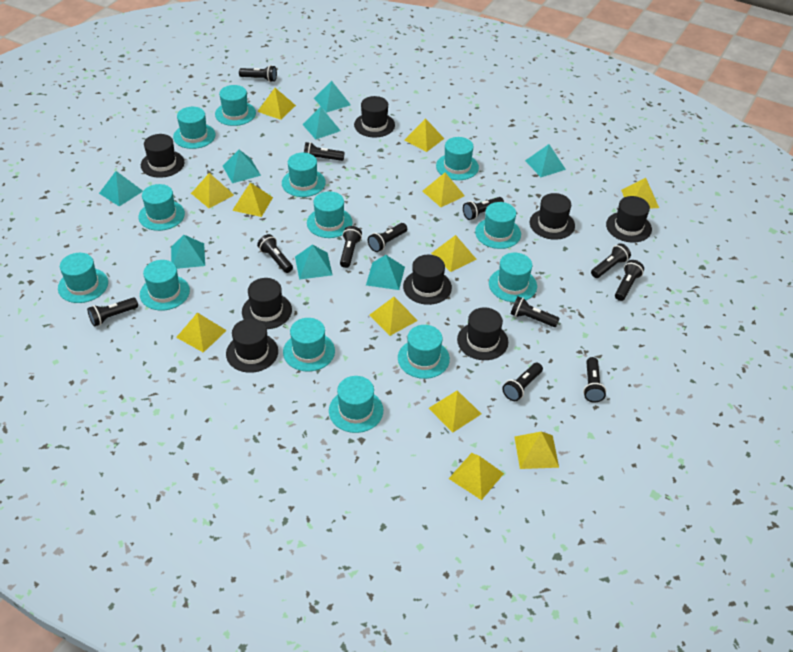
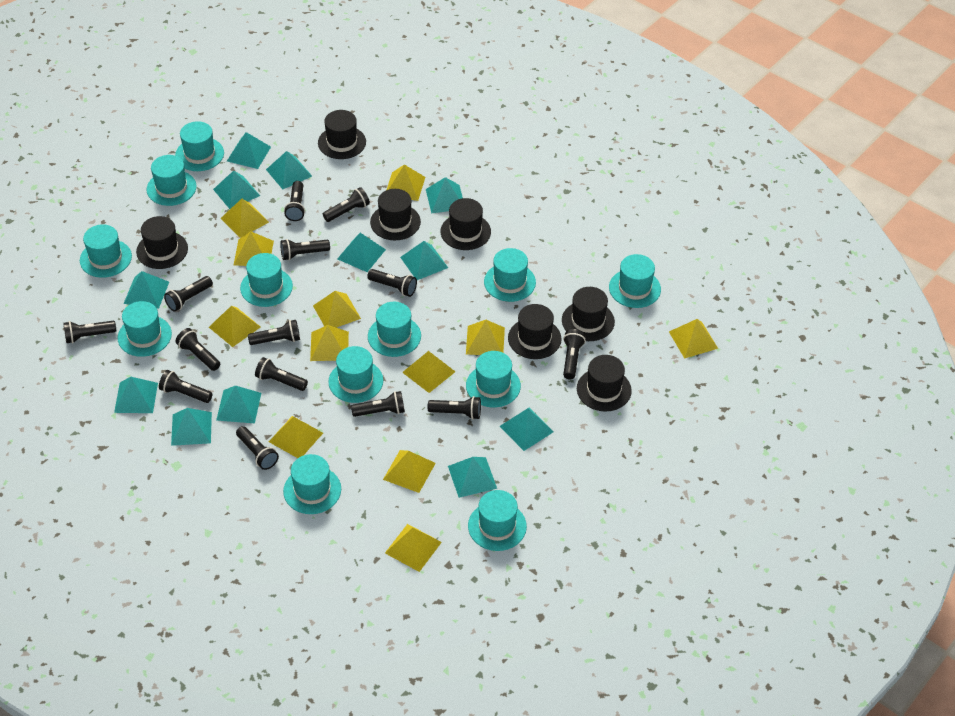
black flashlight: 12 -> 14
black hat: 8 -> 7
turquoise hat: 13 -> 12
turquoise pyramid: 8 -> 12

